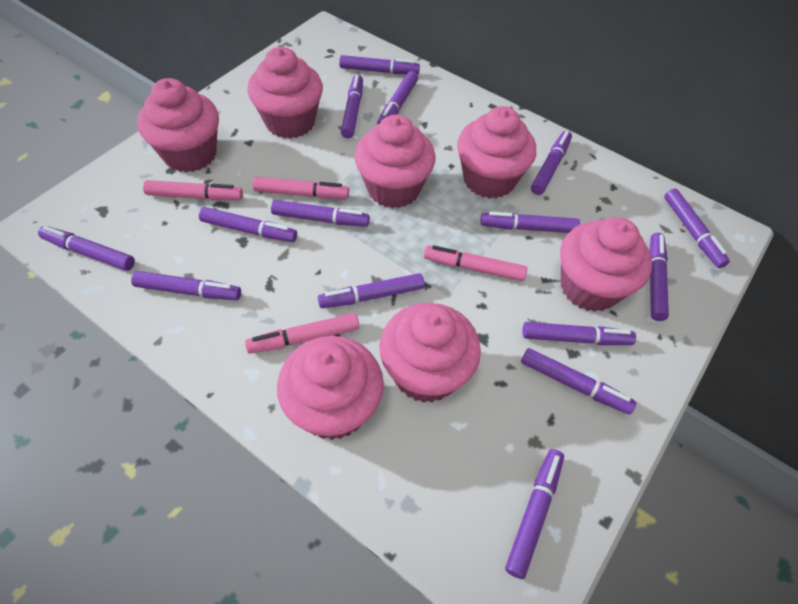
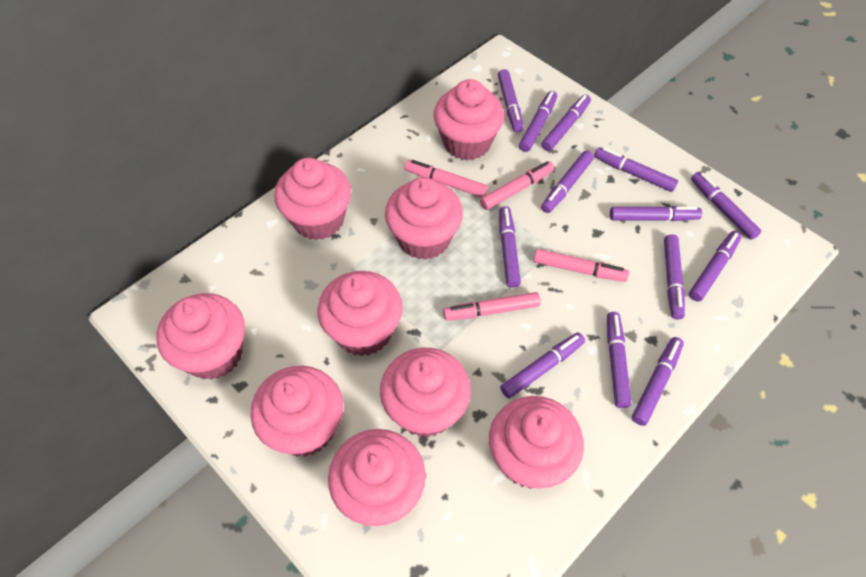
pink cupcake: 7 -> 9
purple marker: 15 -> 13

